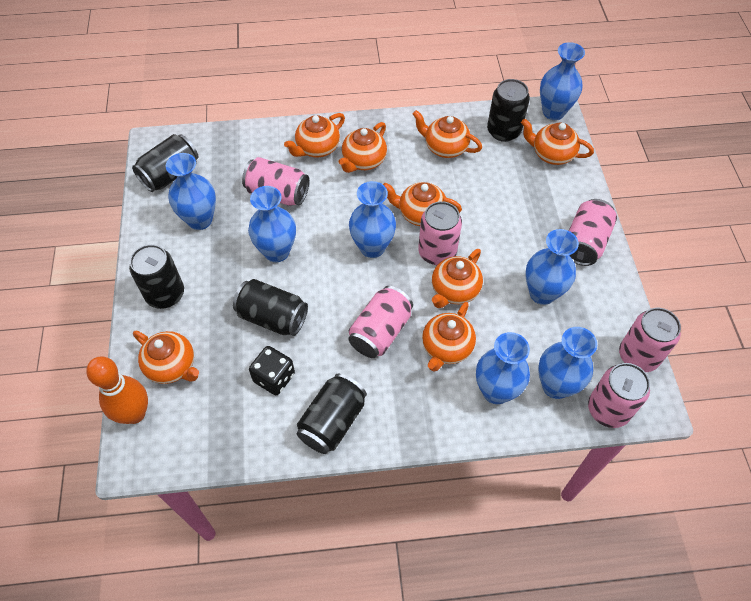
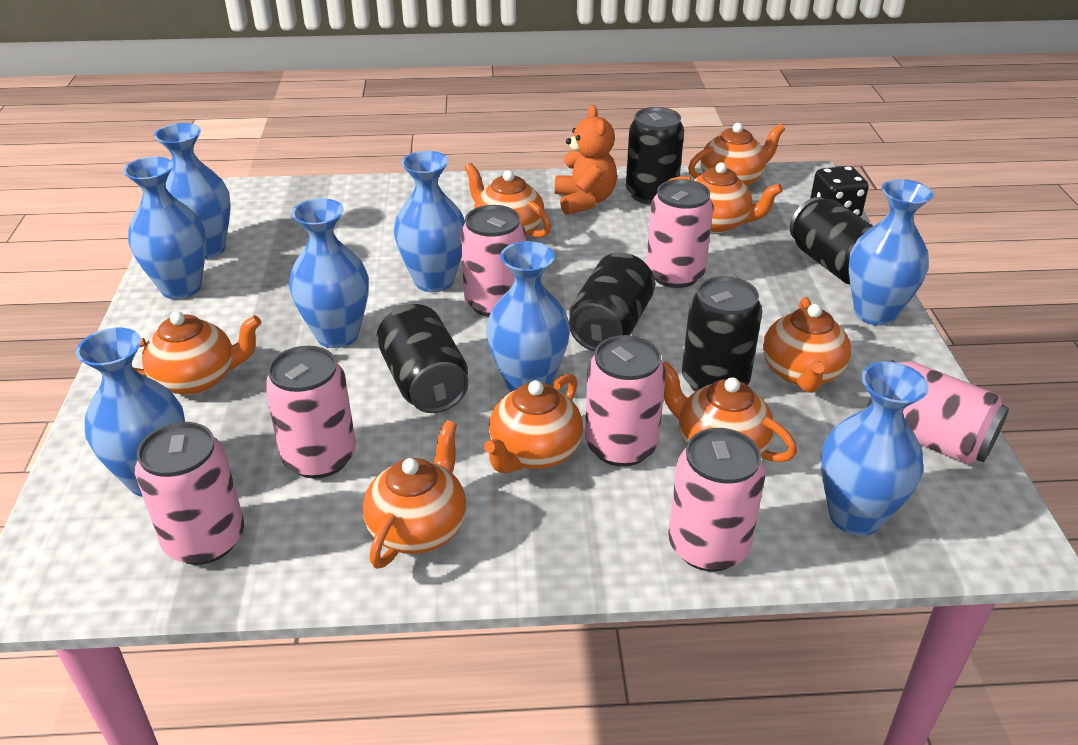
blue vase: 7 -> 8
orange bowling pin: 1 -> 0
orange teddy bear: 0 -> 1
pink can: 6 -> 7

